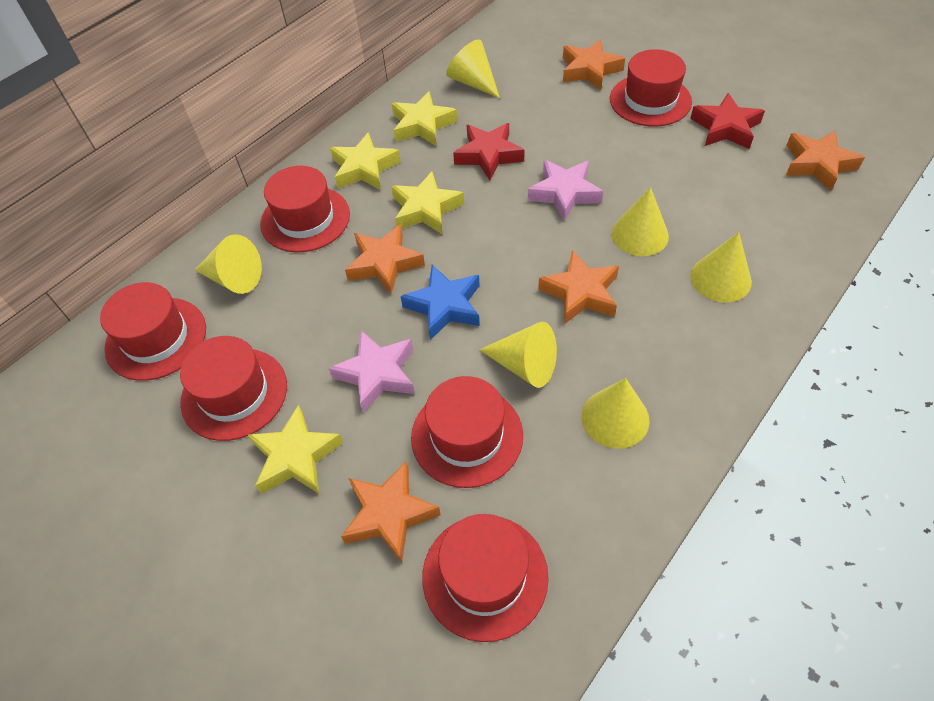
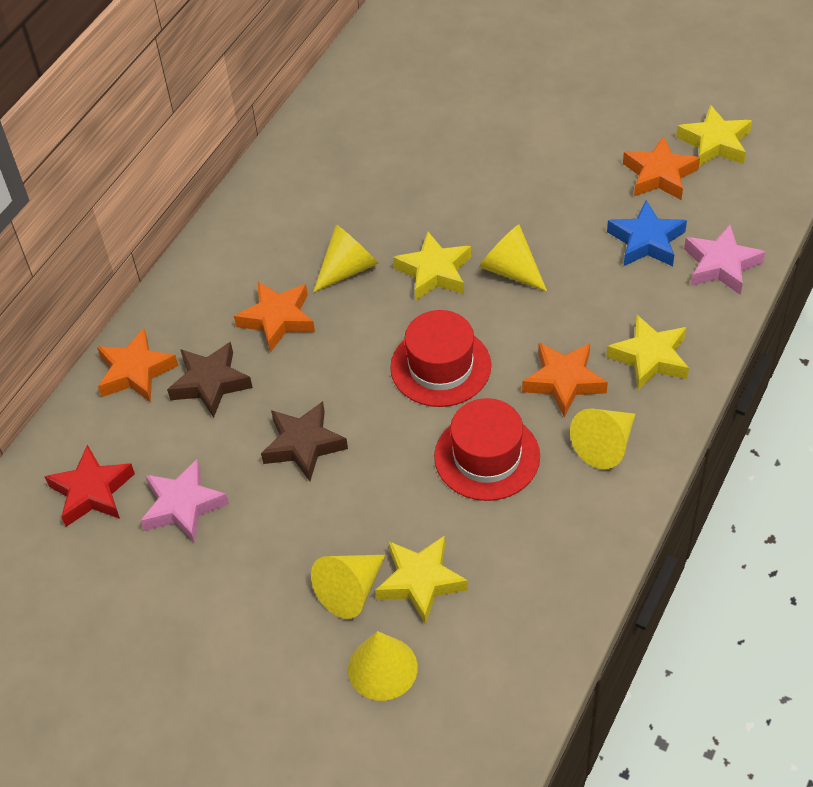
brown star: 0 -> 2
orange star: 5 -> 4
red hat: 6 -> 2
red star: 2 -> 1
yellow cone: 6 -> 5

